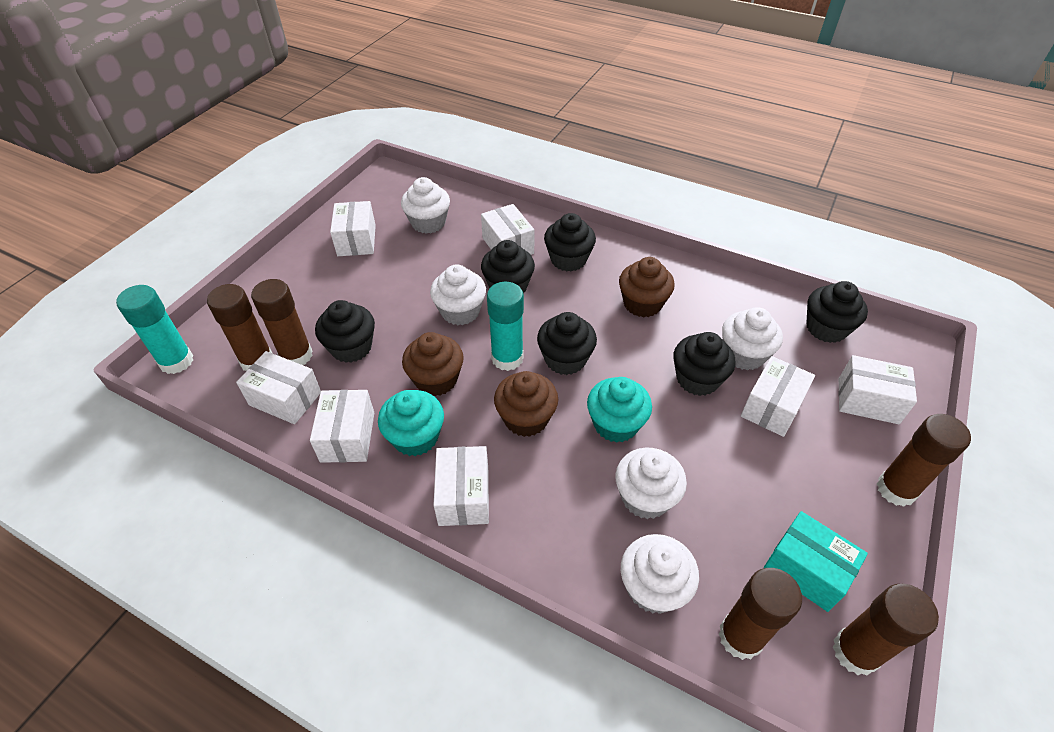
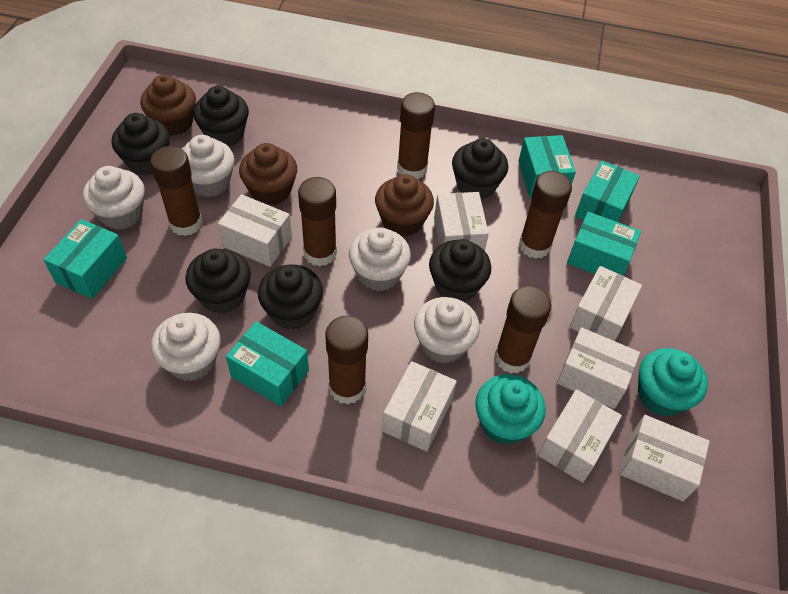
brown glue stick: 5 -> 6
turquoise box: 1 -> 5
turquoise glue stick: 2 -> 0

